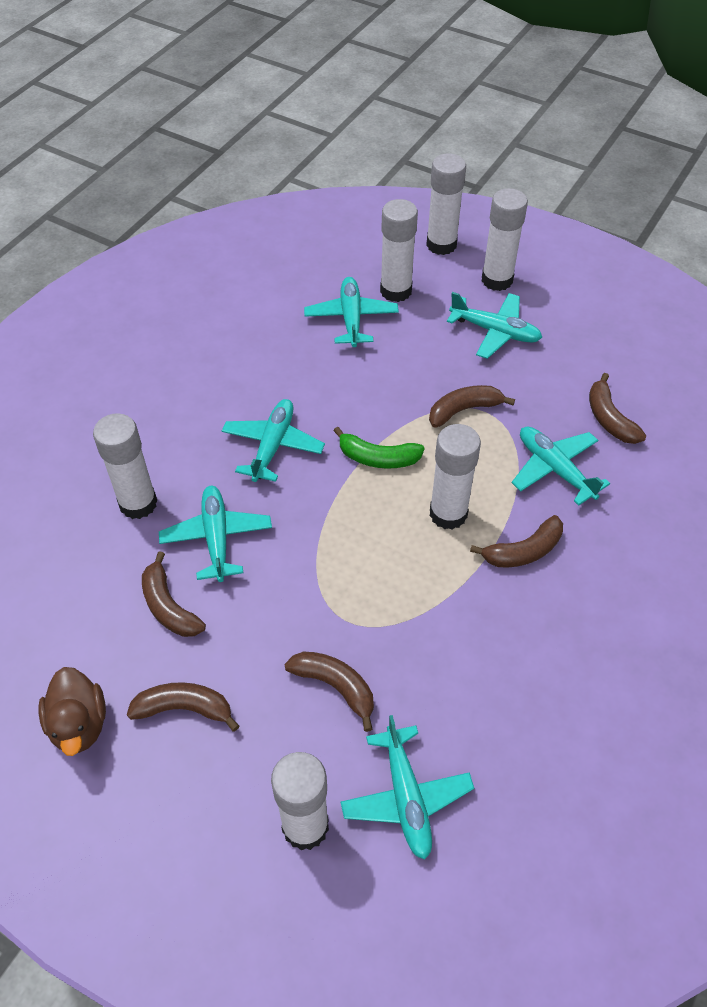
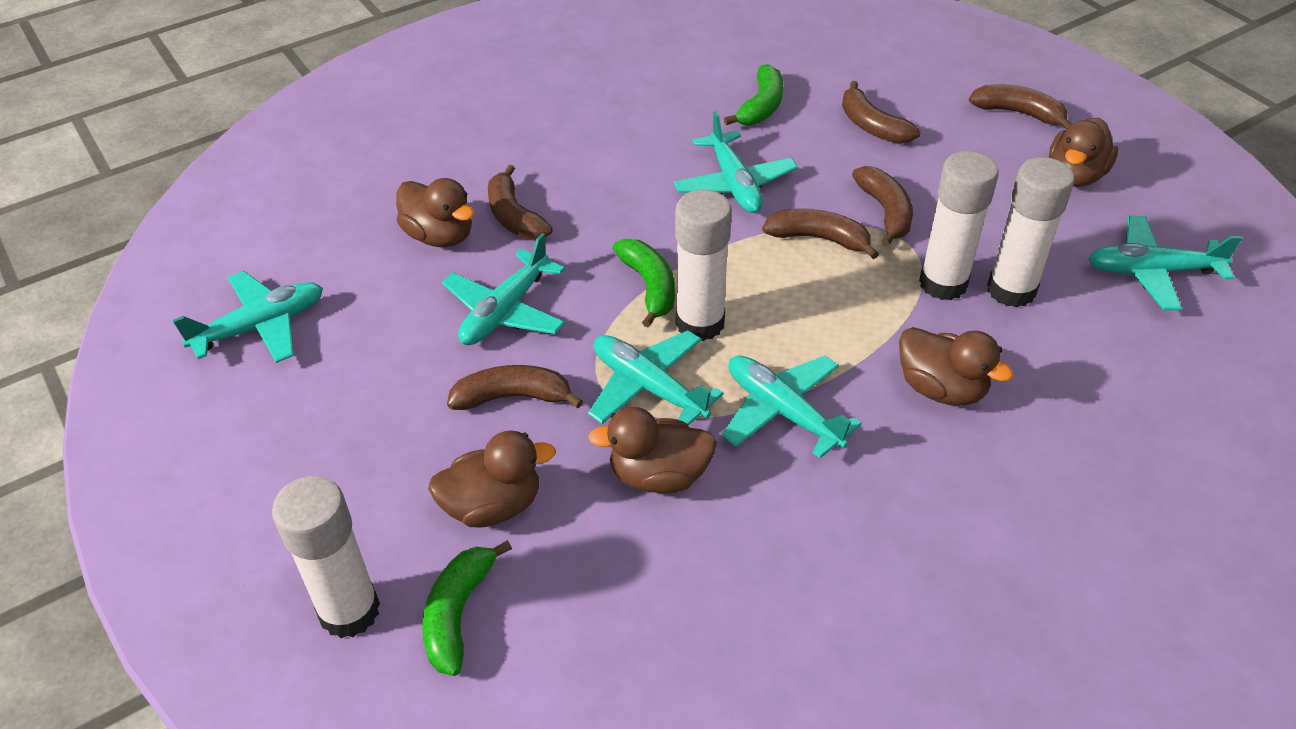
brown duck: 1 -> 5
green banana: 1 -> 3
white glue stick: 6 -> 4

